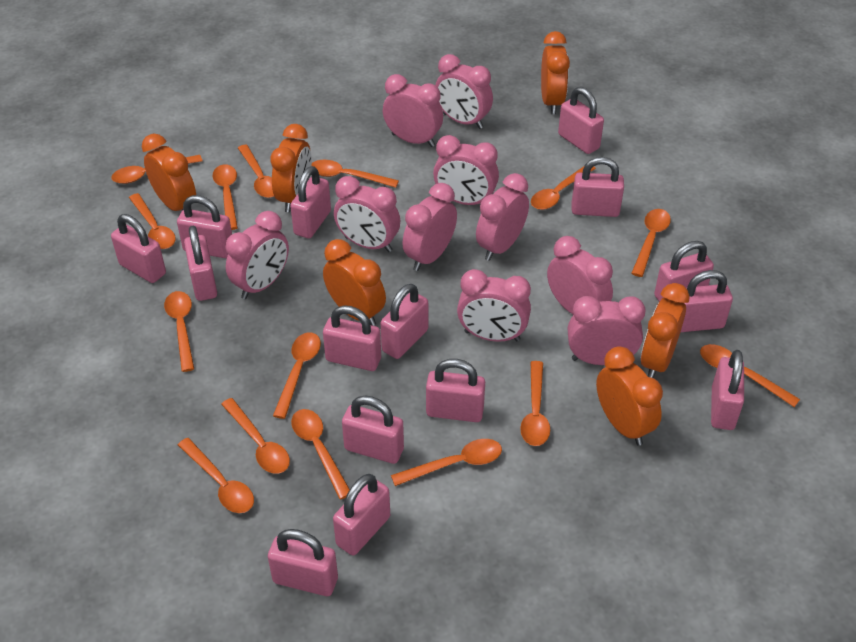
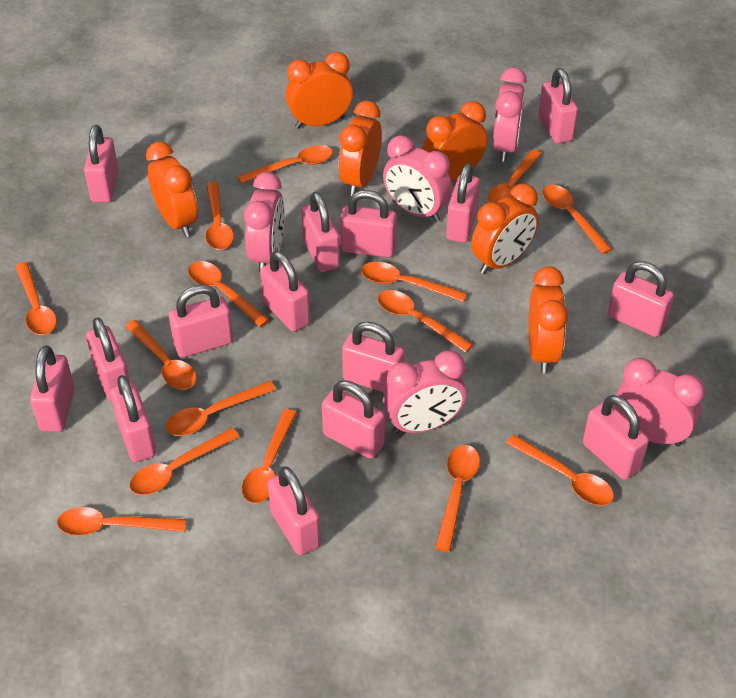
pink clock: 10 -> 5

